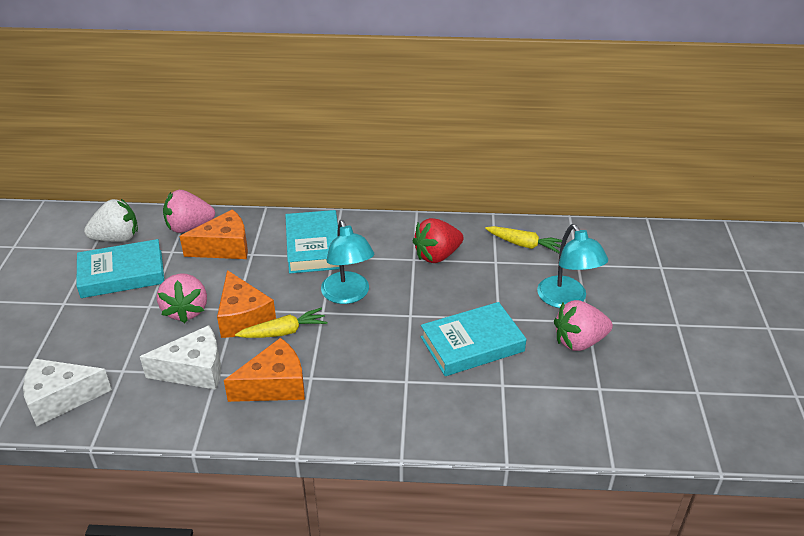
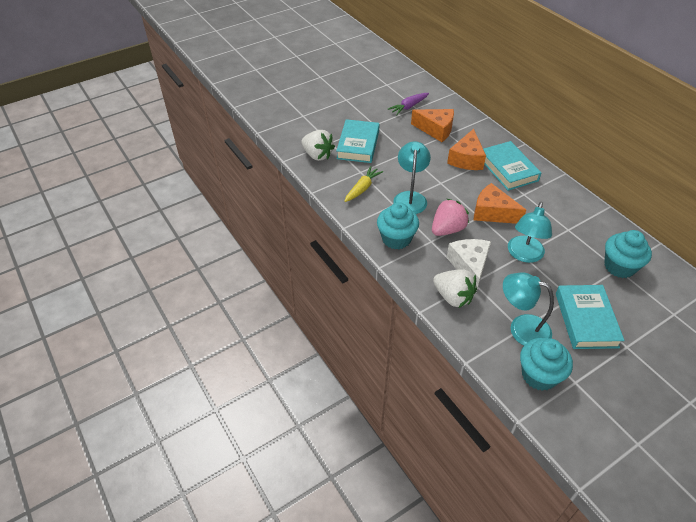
pink strawberry: 3 -> 1
purple carrot: 0 -> 1
red strawberry: 1 -> 0
turquoise cupcake: 0 -> 3
turquoise lamp: 2 -> 3
white cheese: 2 -> 1
white strawberry: 1 -> 2
yellow carrot: 2 -> 1

